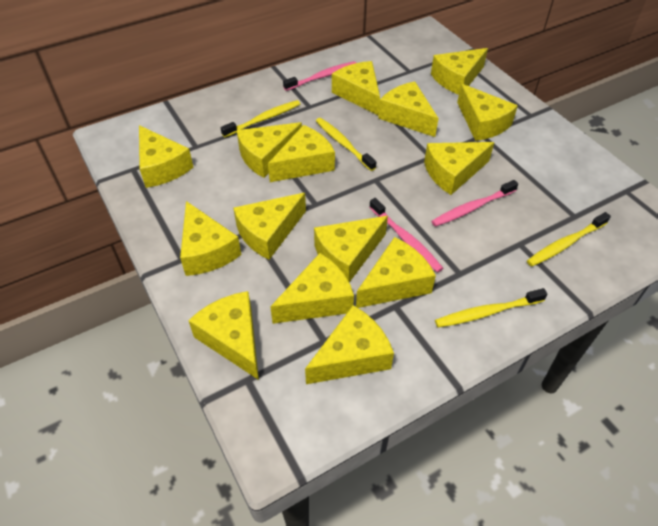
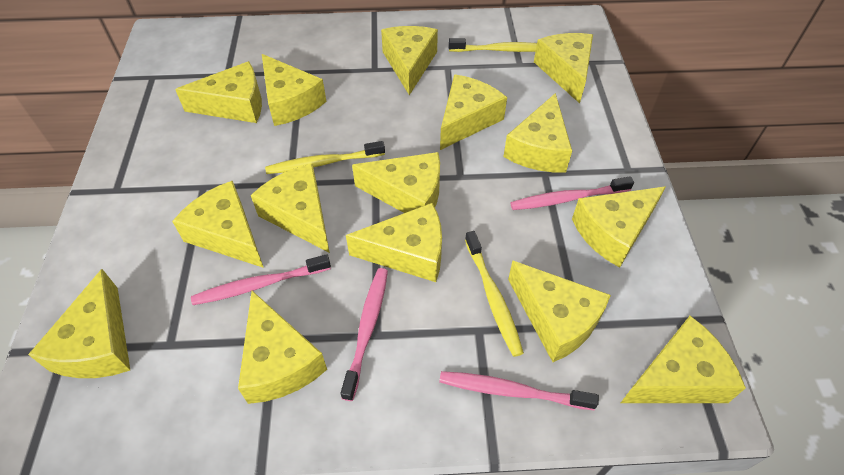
pink toothbrush: 3 -> 4
yellow toothbrush: 4 -> 3

